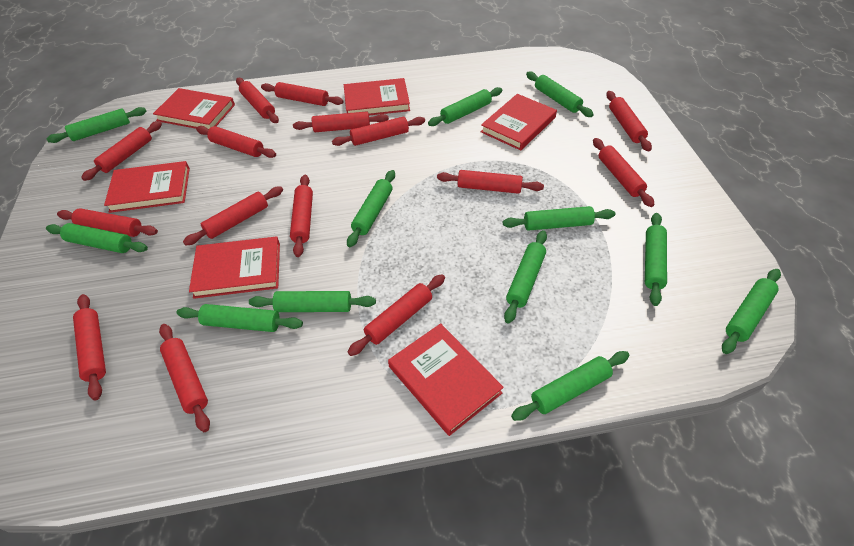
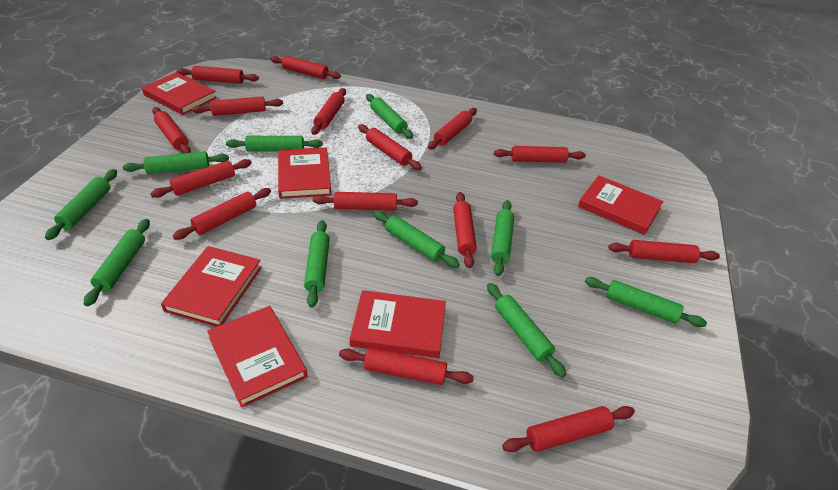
green rolling pin: 12 -> 10

